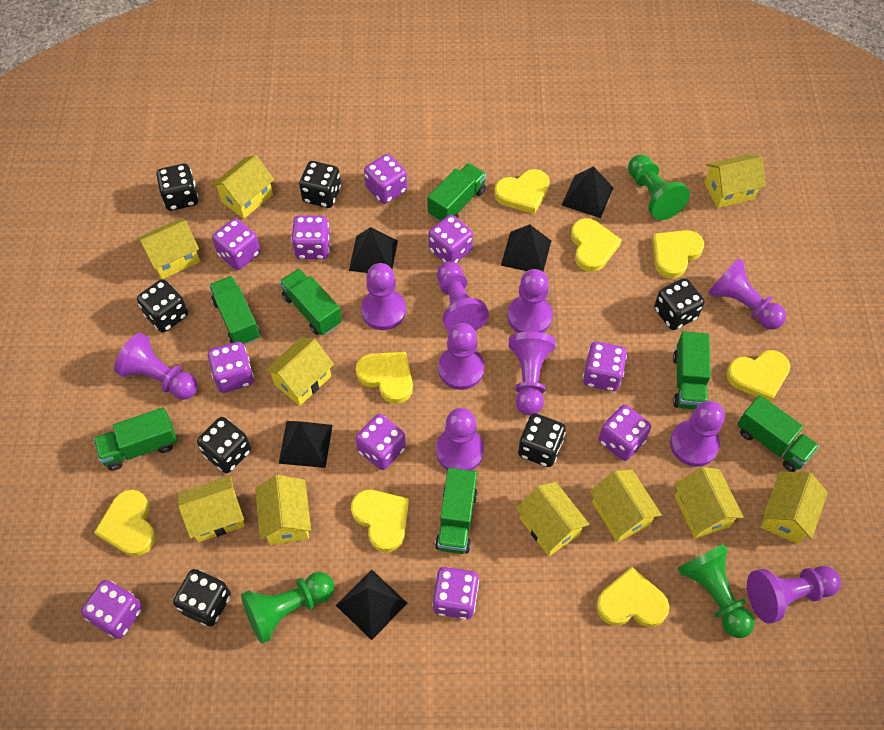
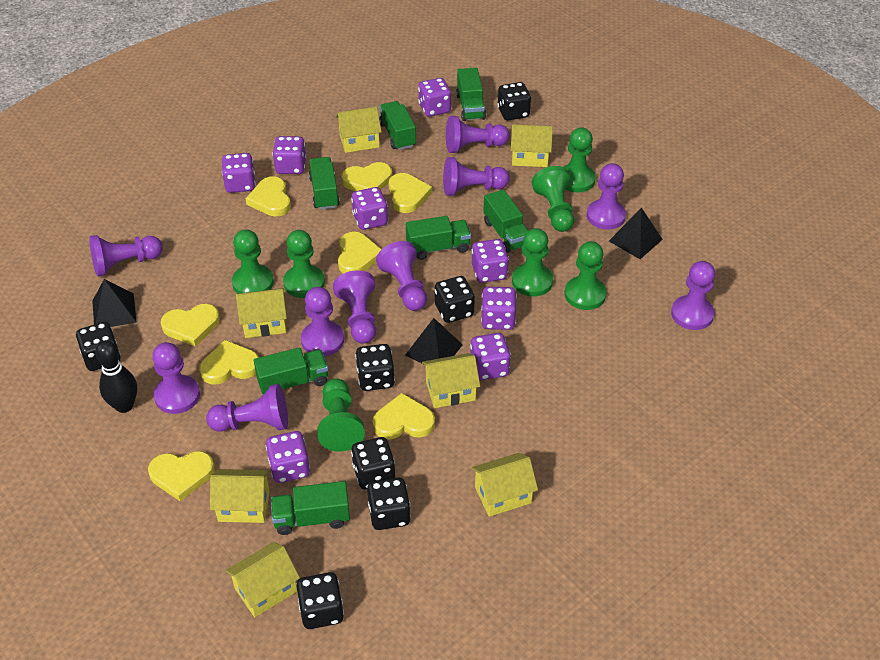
black bowling pin: 0 -> 1
black pyramid: 5 -> 3
green pawn: 3 -> 7
purple dice: 10 -> 8
yellow house: 10 -> 7

